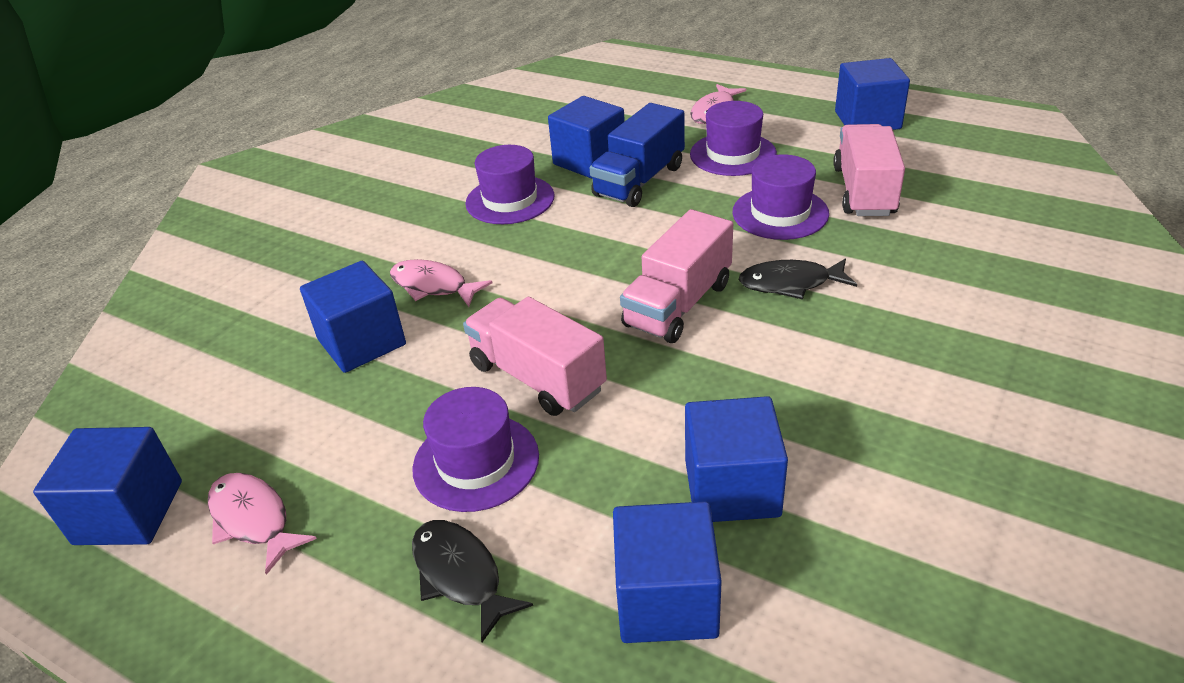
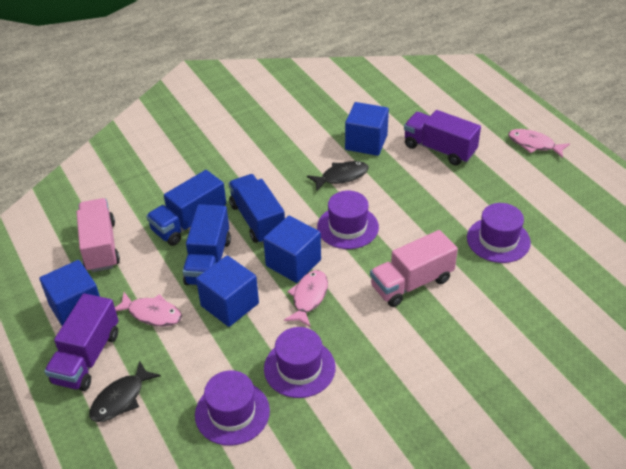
blue cube: 6 -> 4
blue truck: 1 -> 3
pink truck: 3 -> 2
purple truck: 0 -> 2

